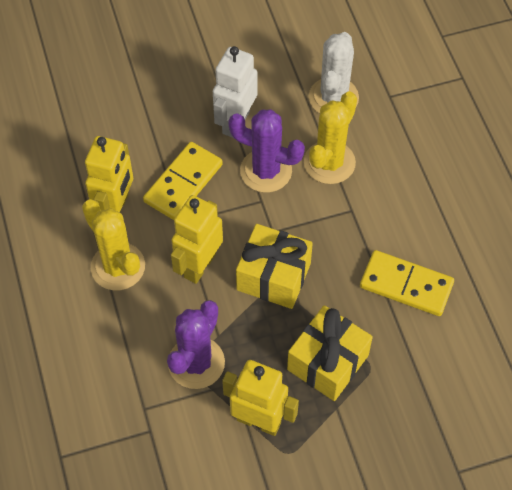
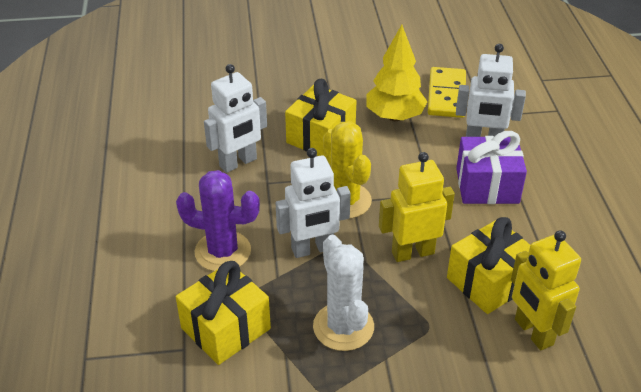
purple cactus: 2 -> 1
purple gift: 0 -> 1
white robot: 1 -> 3
yellow cactus: 2 -> 1
yellow domino: 2 -> 1
yellow gift: 2 -> 3
yellow robot: 3 -> 2
yellow tree: 0 -> 1

